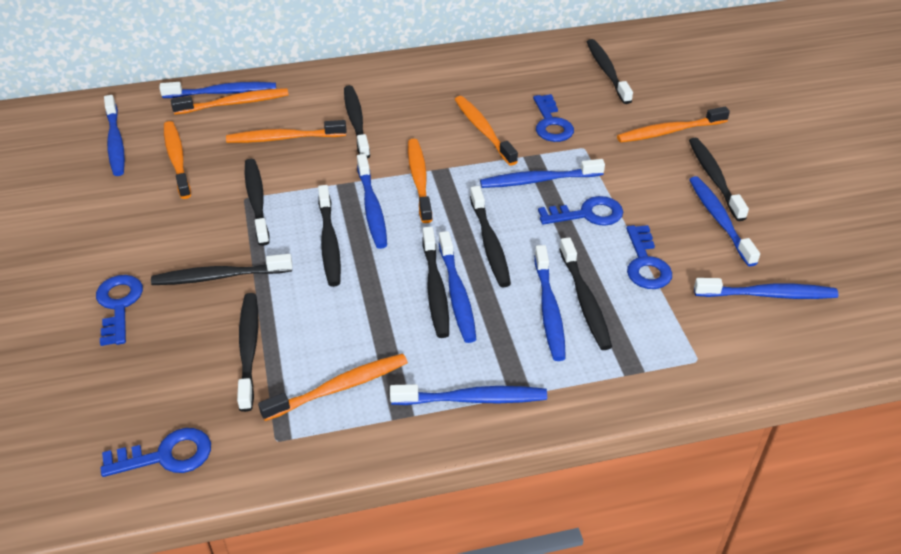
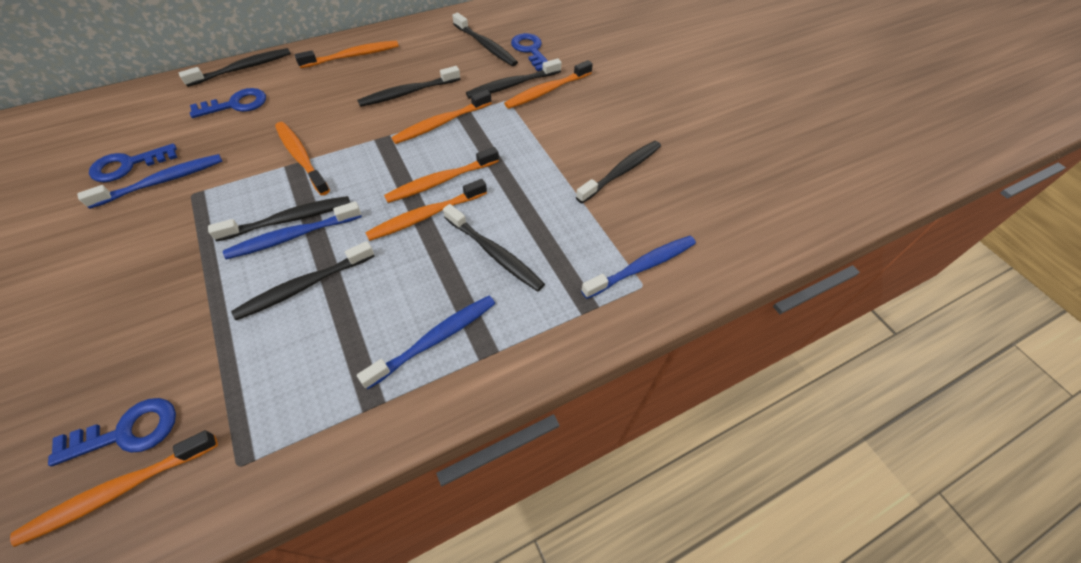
black toothbrush: 10 -> 8
blue key: 5 -> 4
blue toothbrush: 9 -> 4

